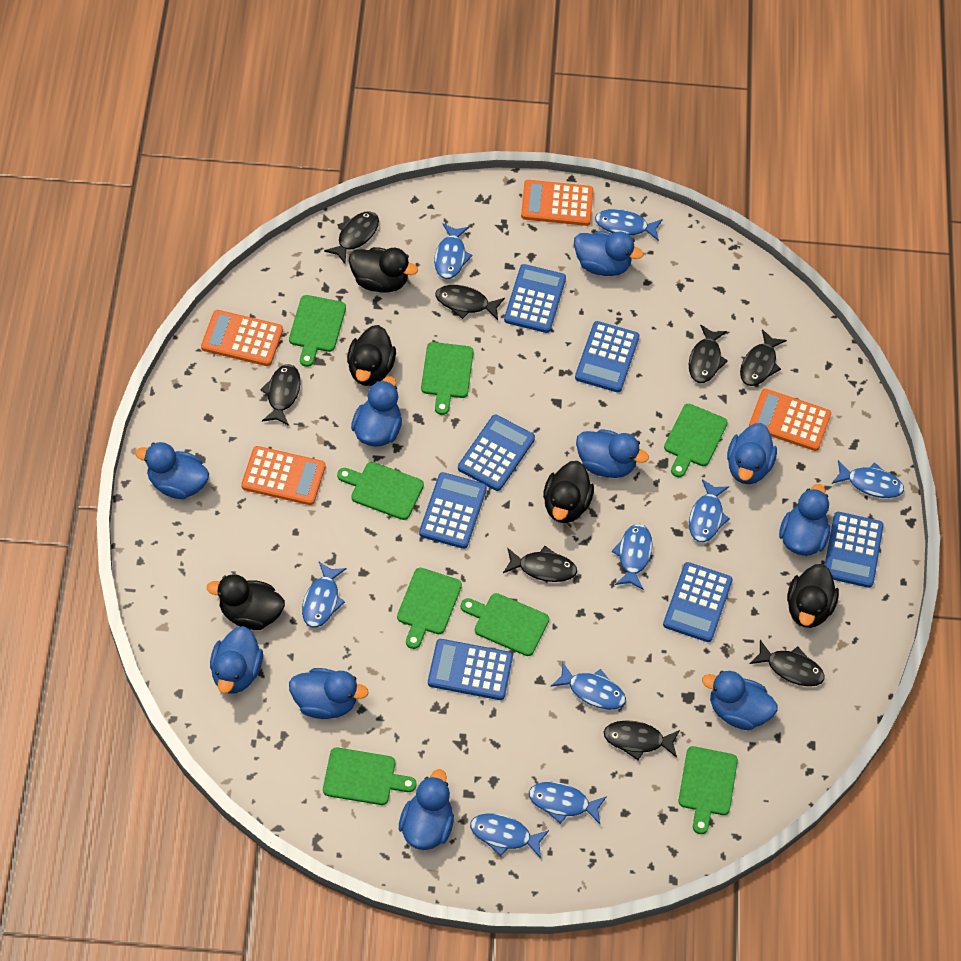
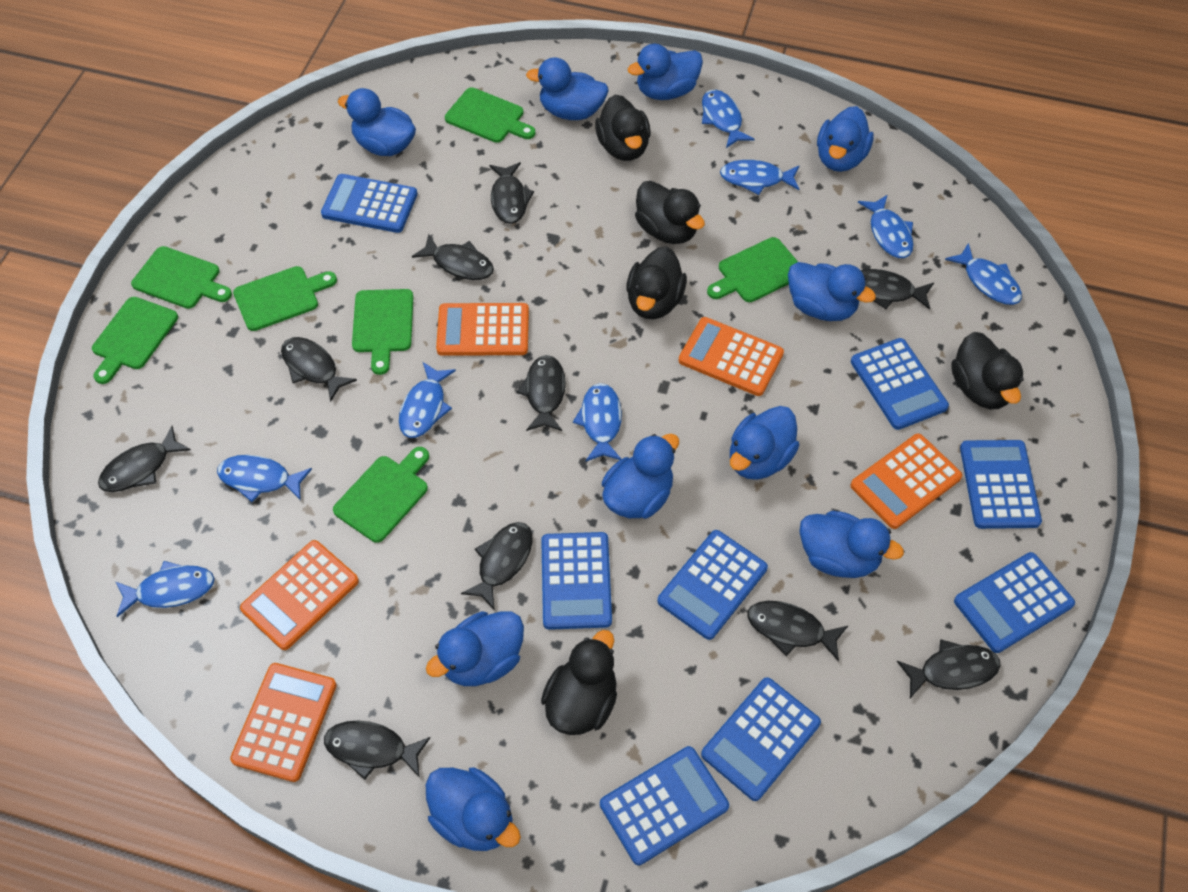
black fish: 8 -> 10
blue calculator: 7 -> 8
blue fish: 9 -> 8
green cutting board: 8 -> 7
orange calculator: 4 -> 5

